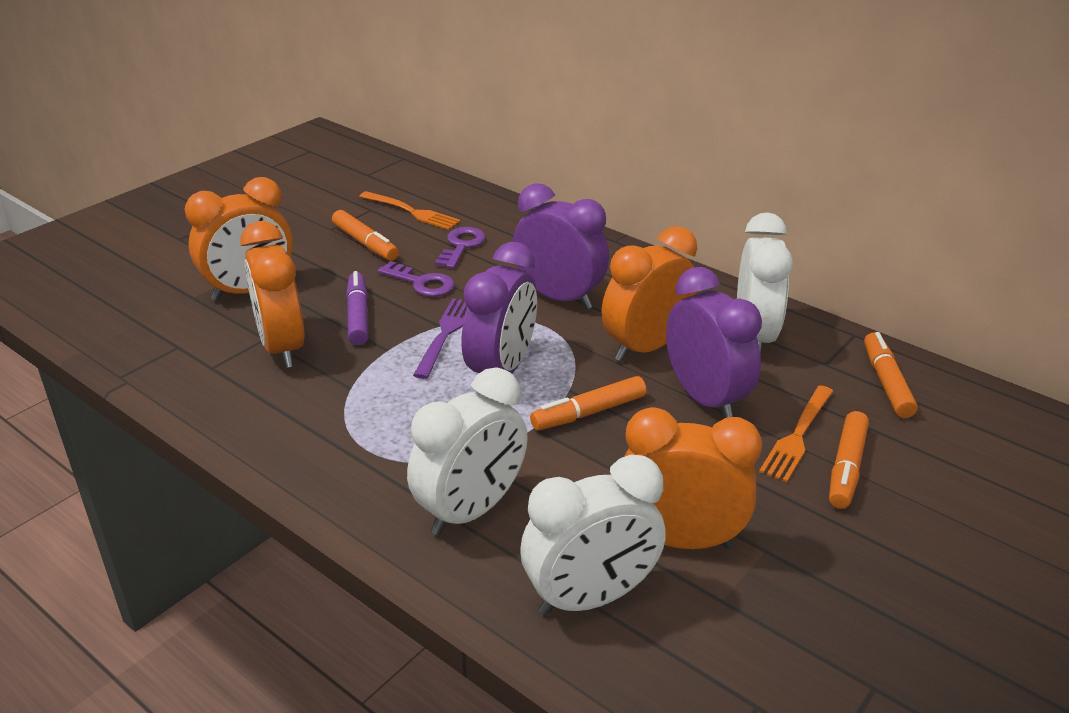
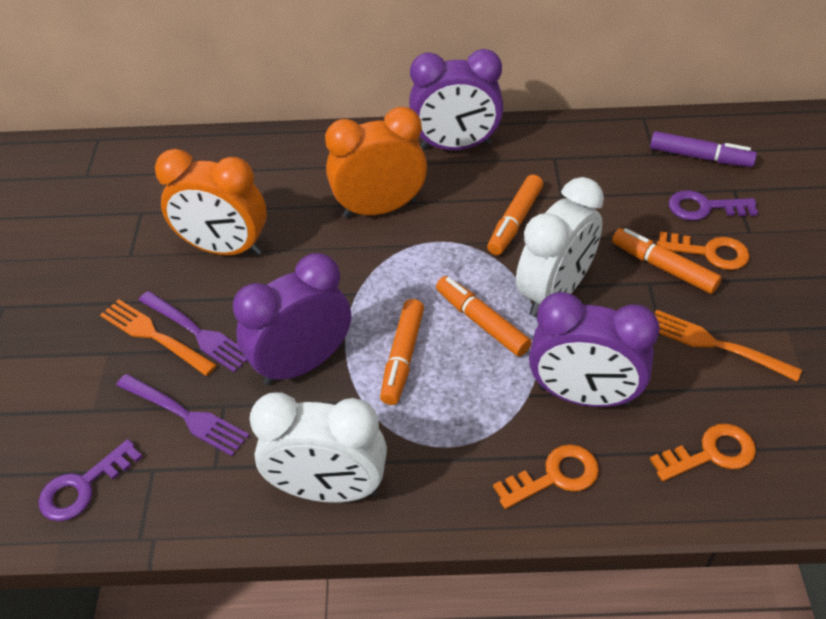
orange clock: 4 -> 2
orange key: 0 -> 3
purple fork: 1 -> 2
white clock: 3 -> 2

